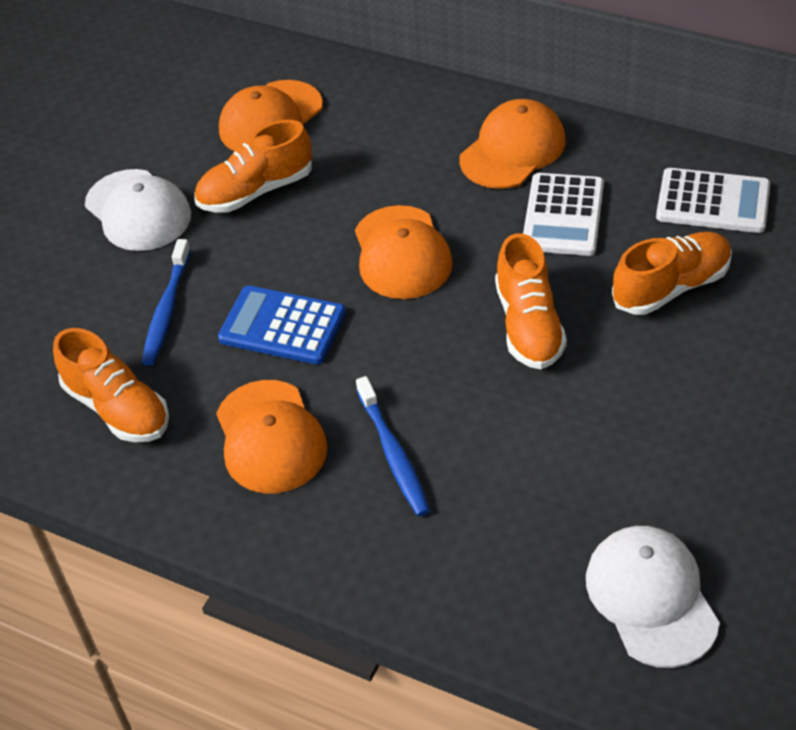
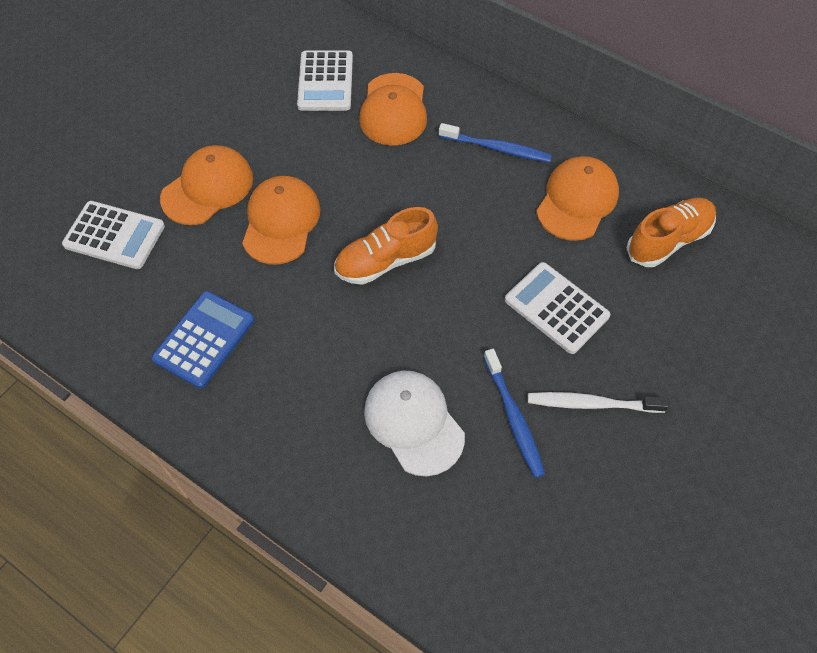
orange shoe: 4 -> 2
white calculator: 2 -> 3
white cap: 2 -> 1
white toothbrush: 0 -> 1

